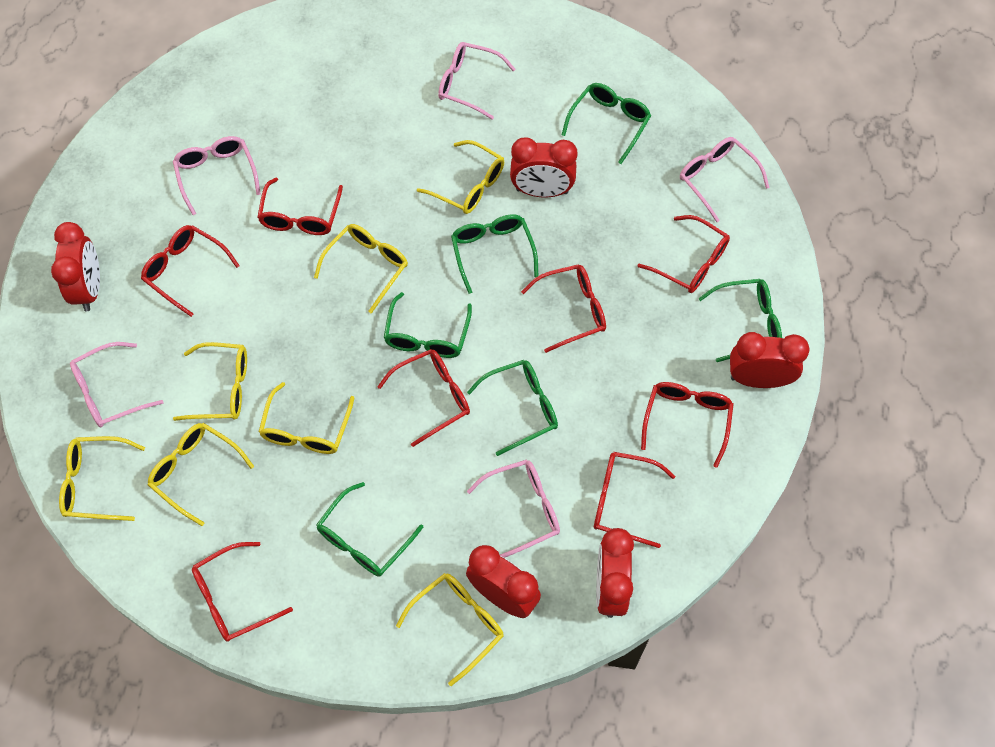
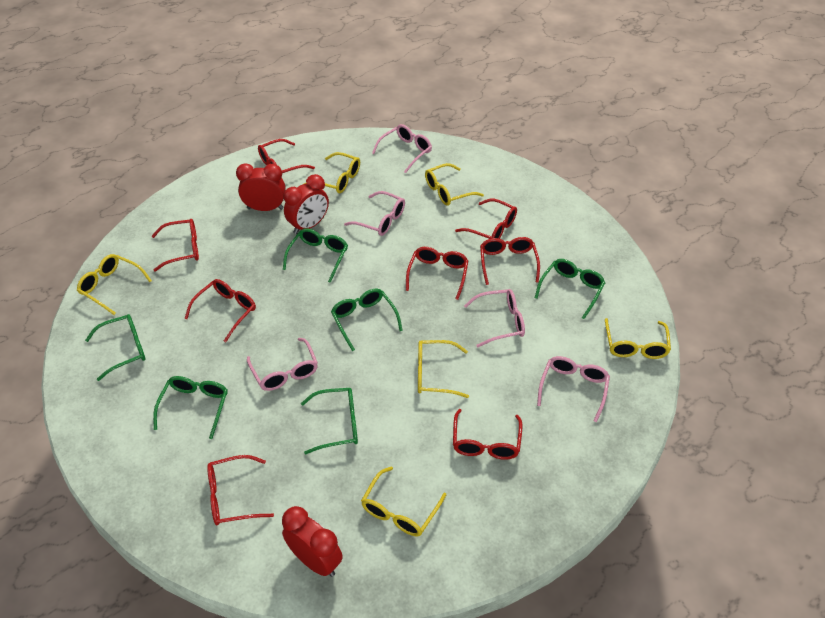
red clock: 5 -> 3
yellow glasses: 7 -> 6

